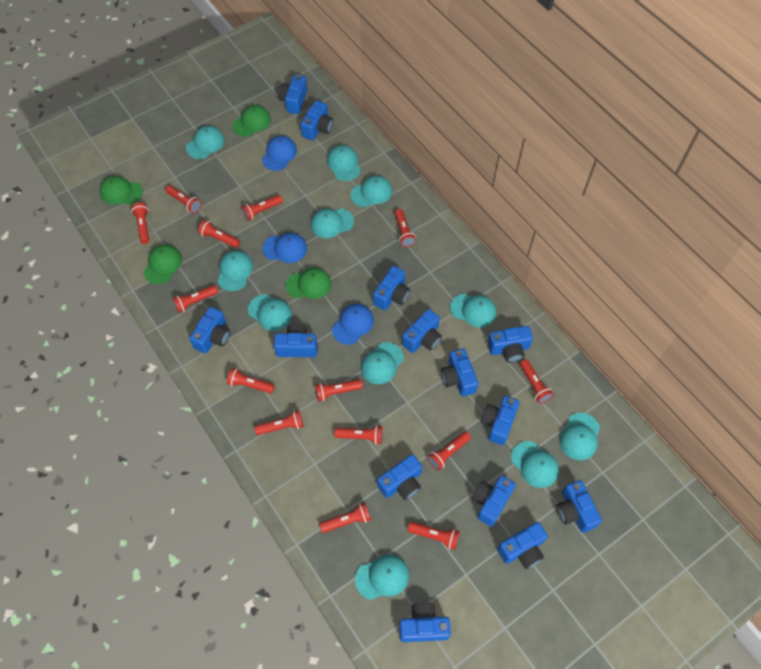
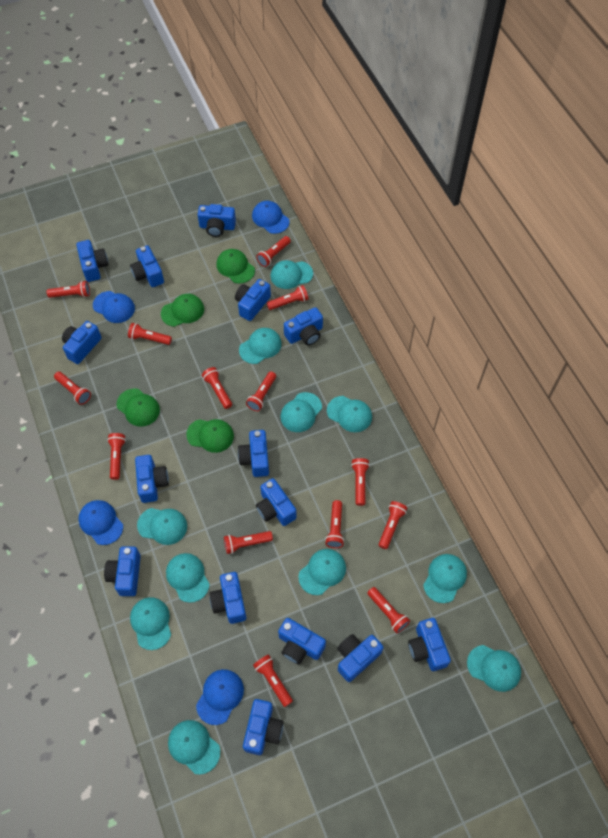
blue camera: 14 -> 15
blue cap: 3 -> 4

